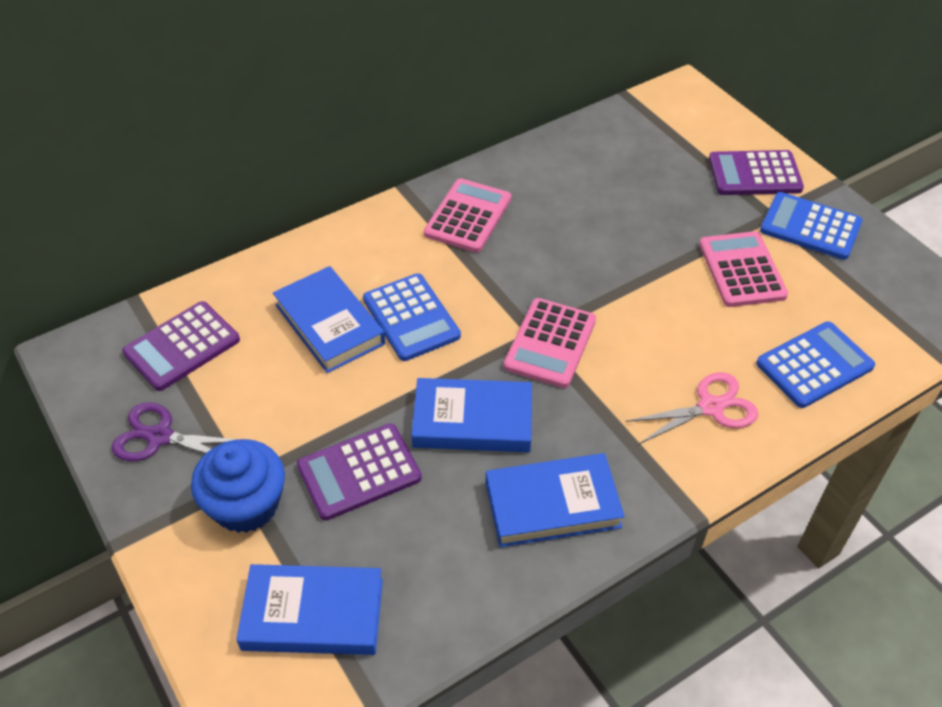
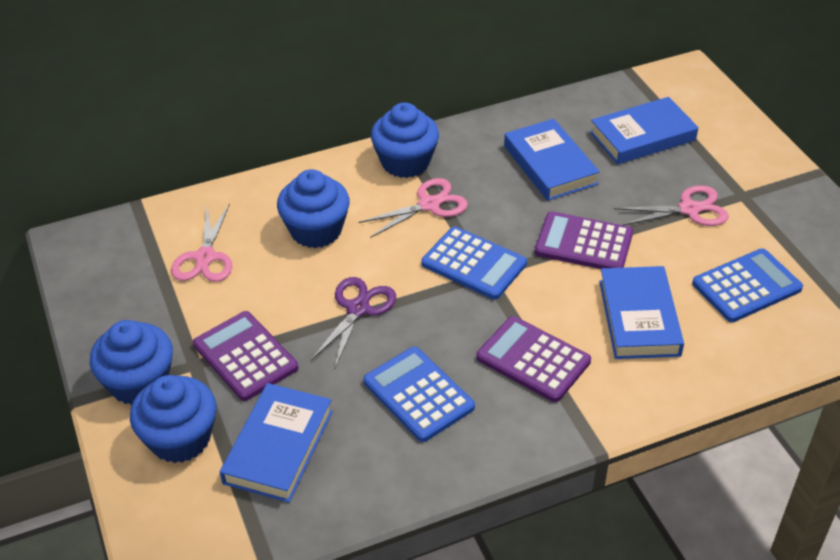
blue cupcake: 1 -> 4
pink calculator: 3 -> 0
pink scissors: 1 -> 3

